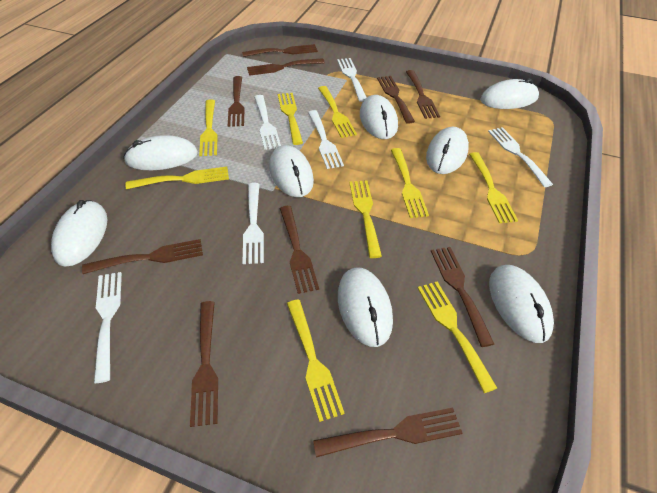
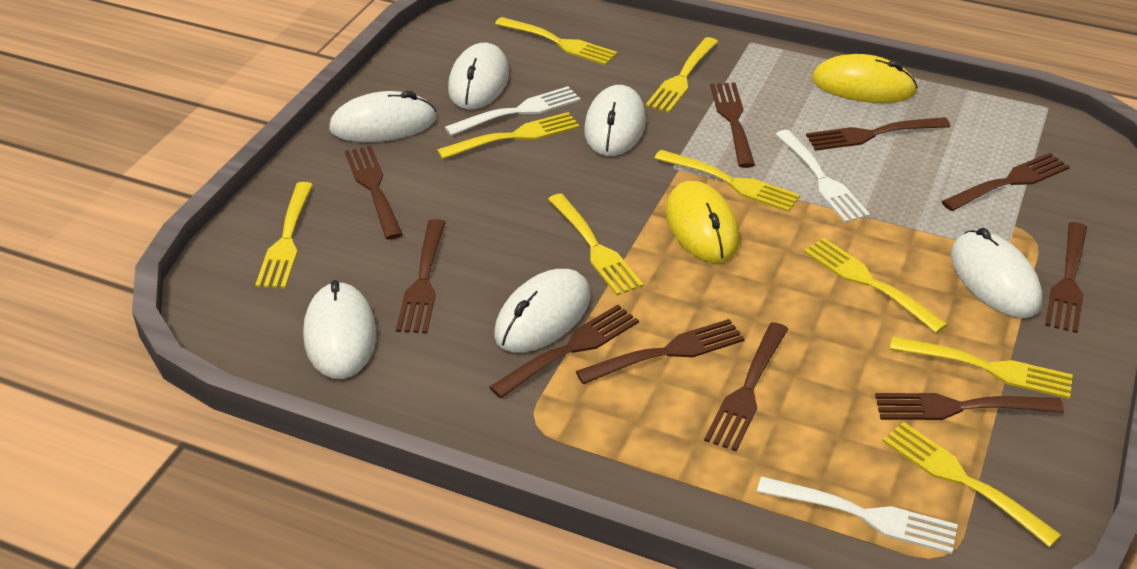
white fork: 6 -> 3
white mouse: 8 -> 6
yellow mouse: 0 -> 2

